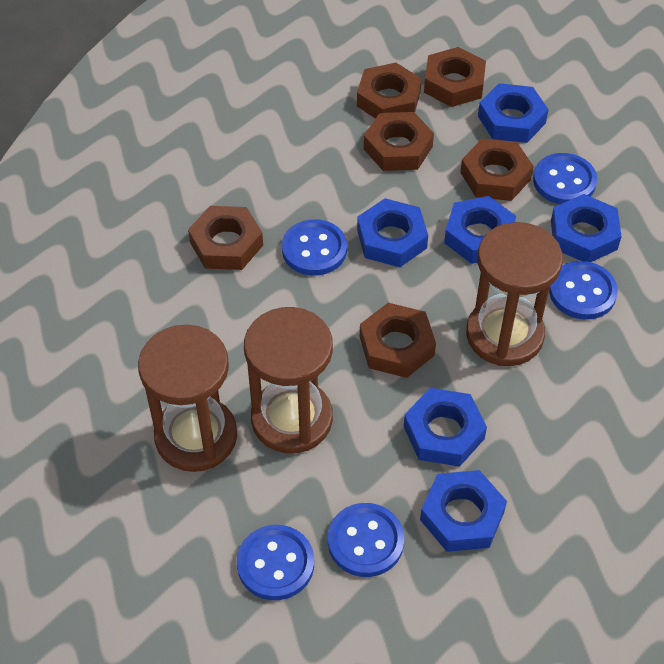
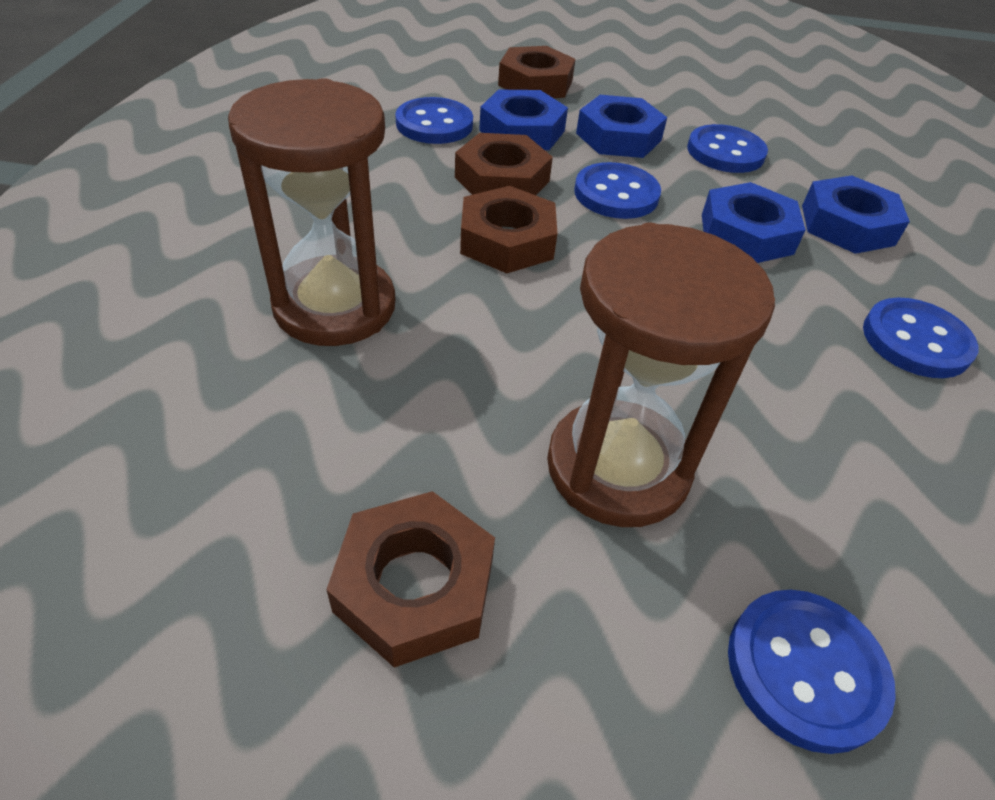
blue nut: 6 -> 4
brown hourglass: 3 -> 2
brown nut: 6 -> 4

